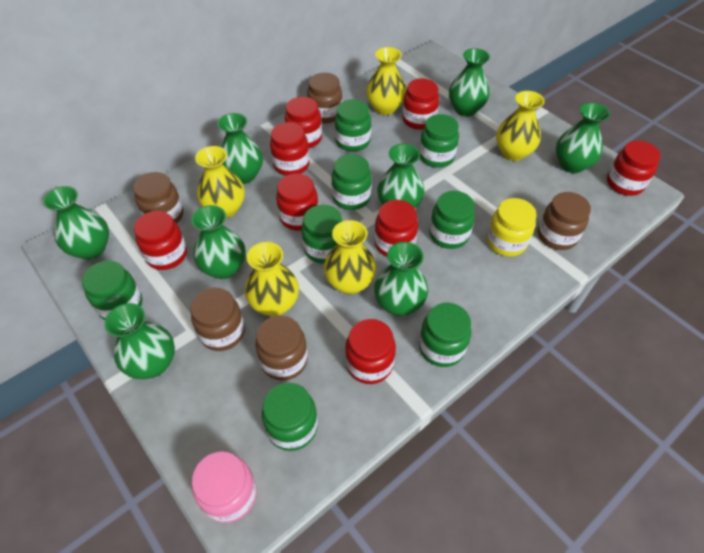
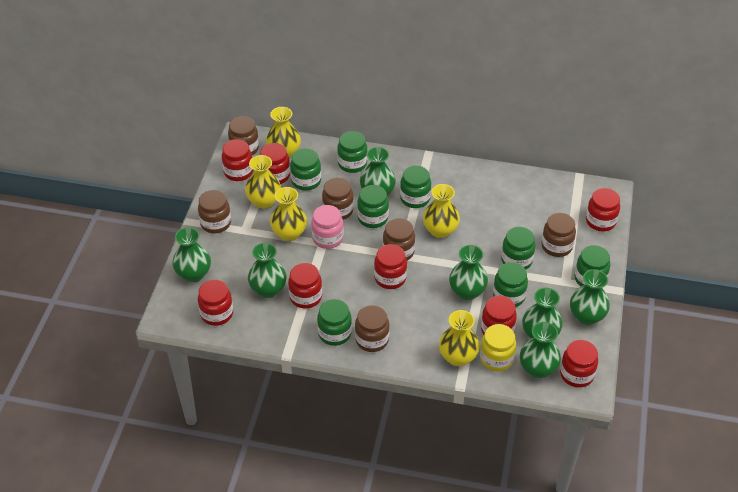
brown jar: 5 -> 6
green vase: 8 -> 7

